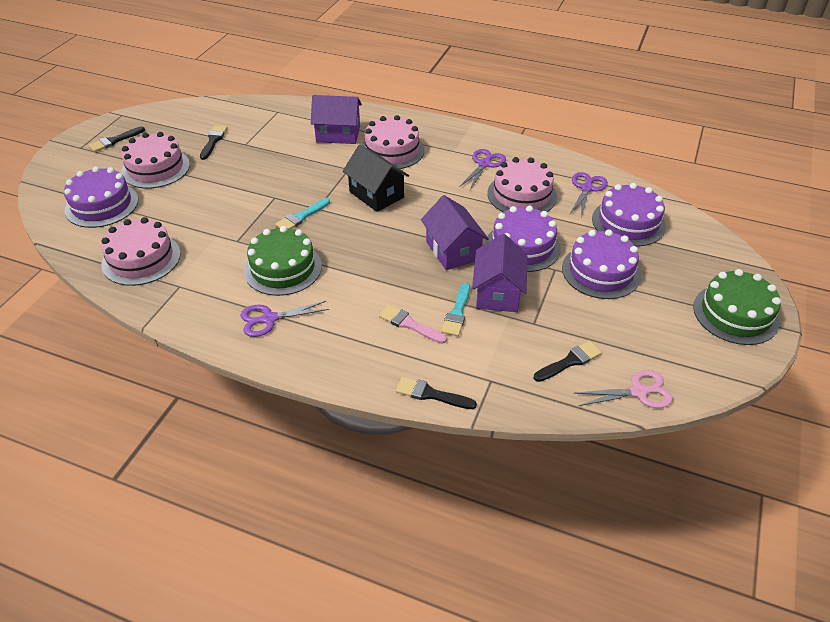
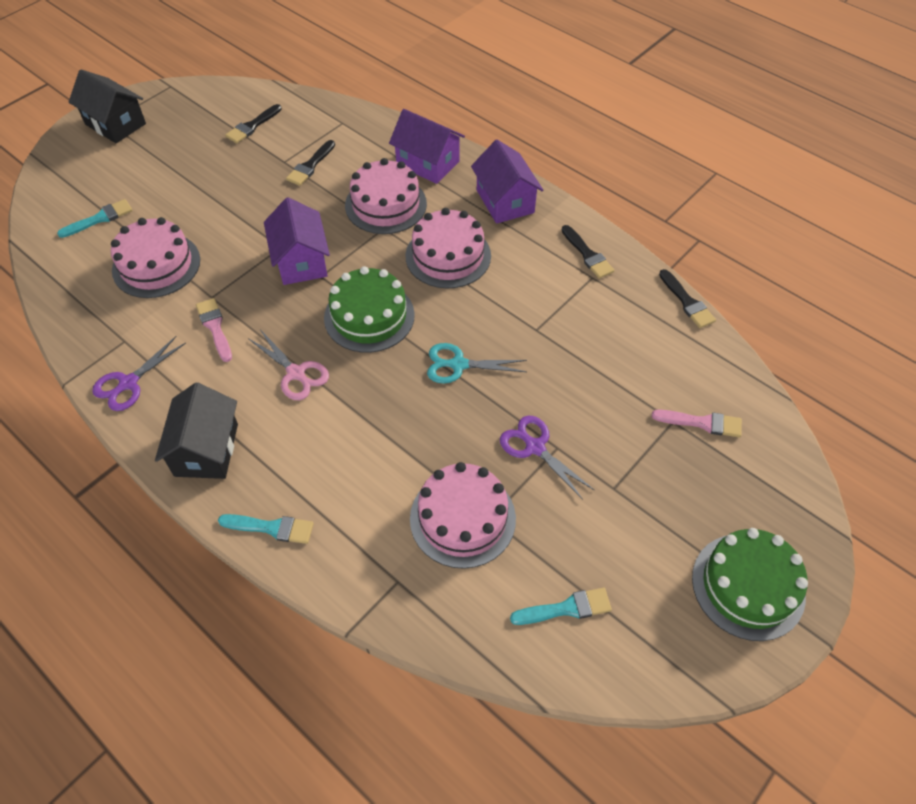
black house: 1 -> 2
pink brush: 1 -> 2
purple cake: 4 -> 0
purple scissors: 3 -> 2
turquoise brush: 2 -> 3
turquoise scissors: 0 -> 1

